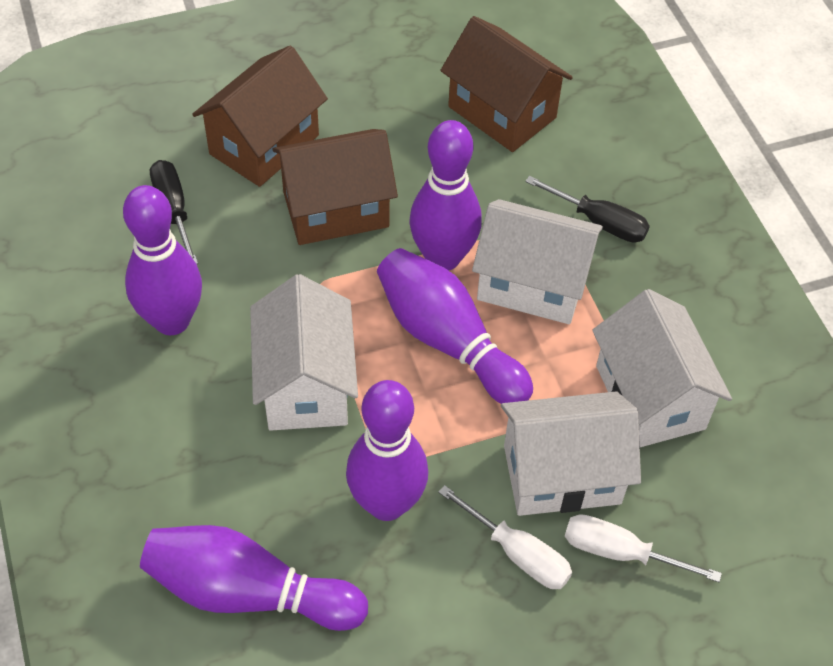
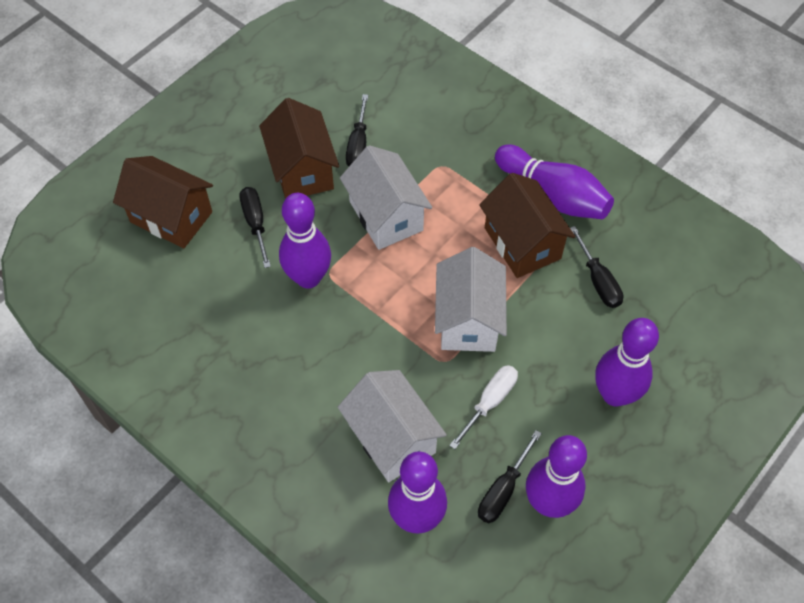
black screwdriver: 2 -> 4
white house: 4 -> 3
white screwdriver: 2 -> 1

